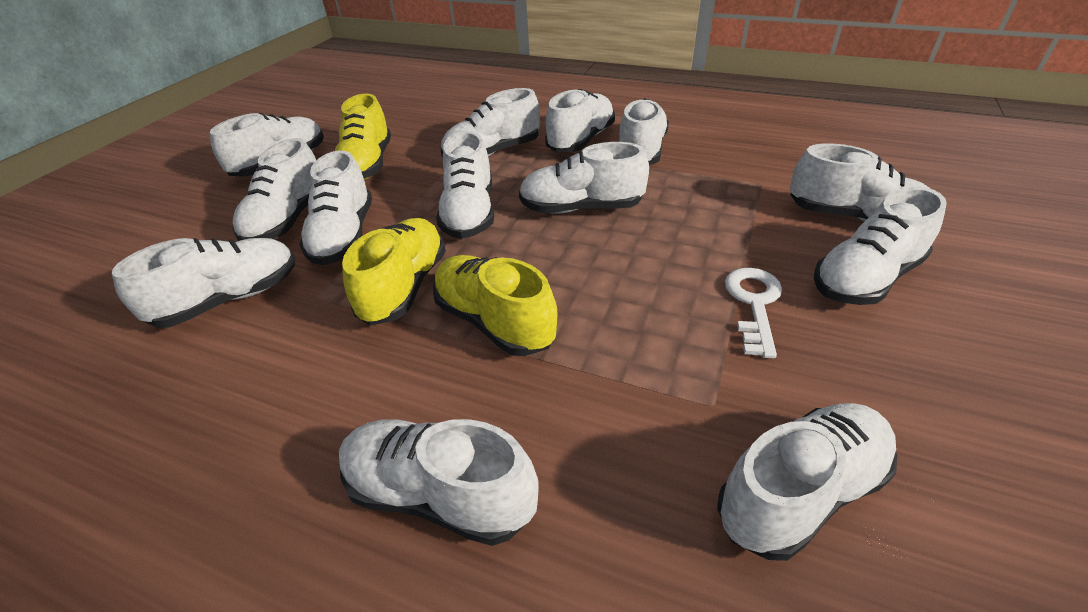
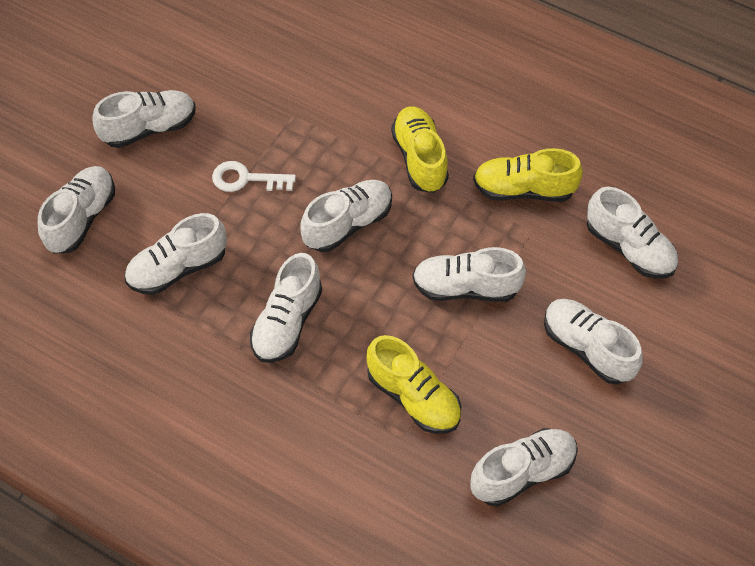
white shoe: 13 -> 9

